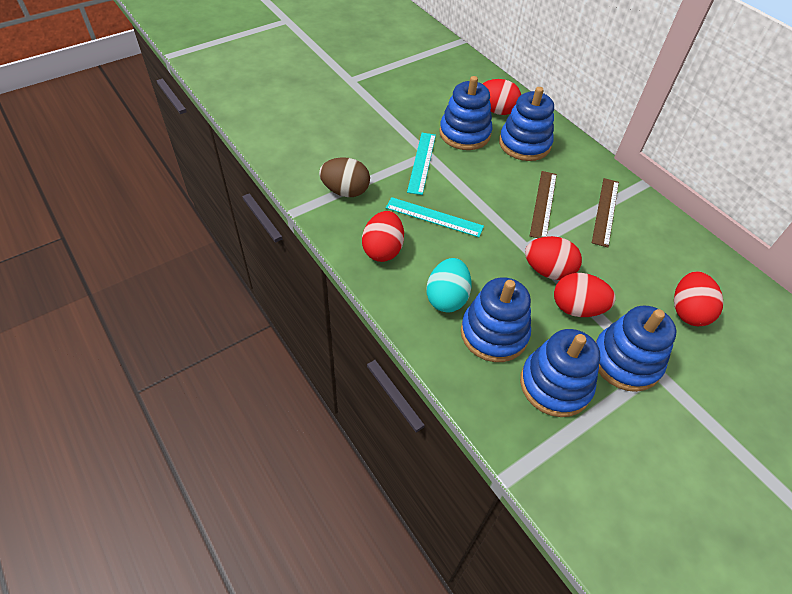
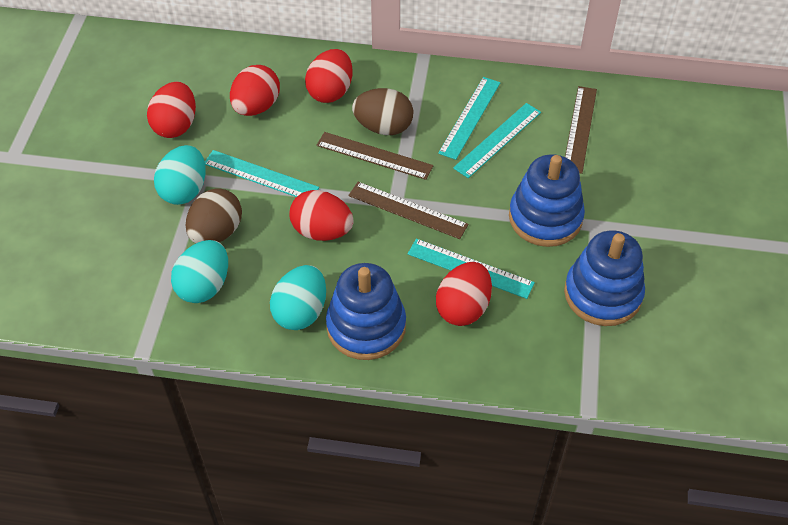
blue stacking toy: 5 -> 3
brown egg: 1 -> 2
brown ruler: 2 -> 3
turquoise egg: 1 -> 3
turquoise ruler: 2 -> 4

